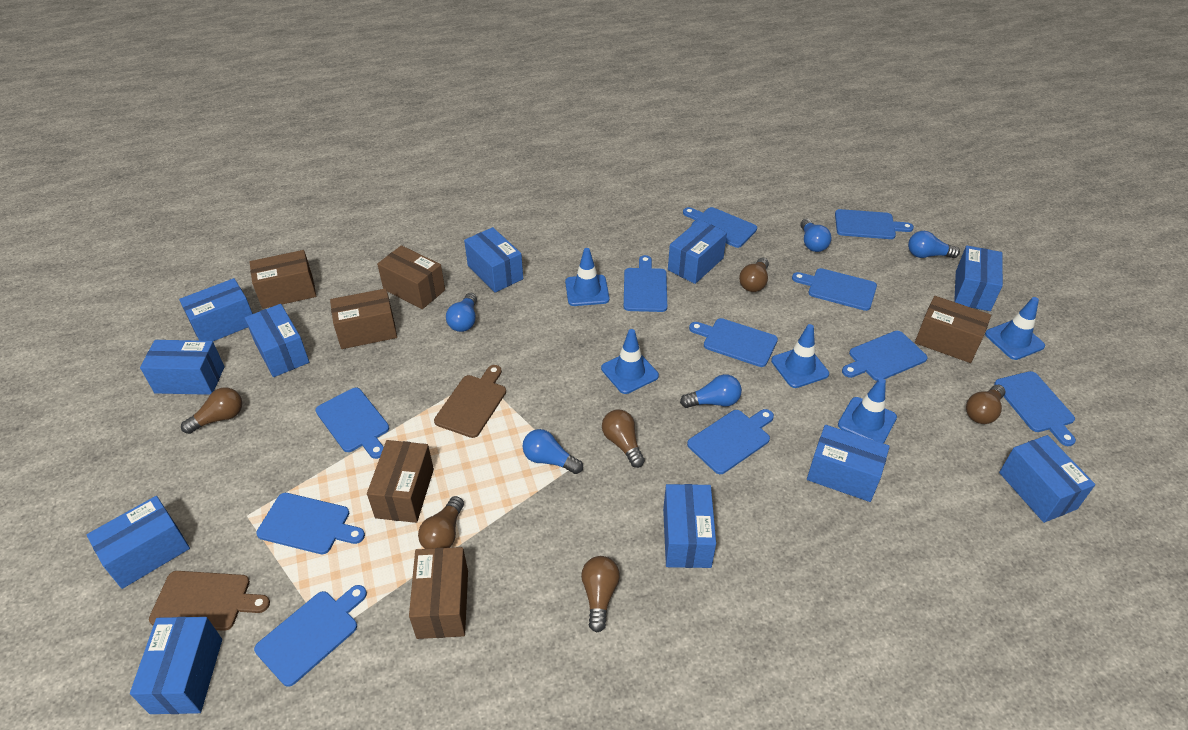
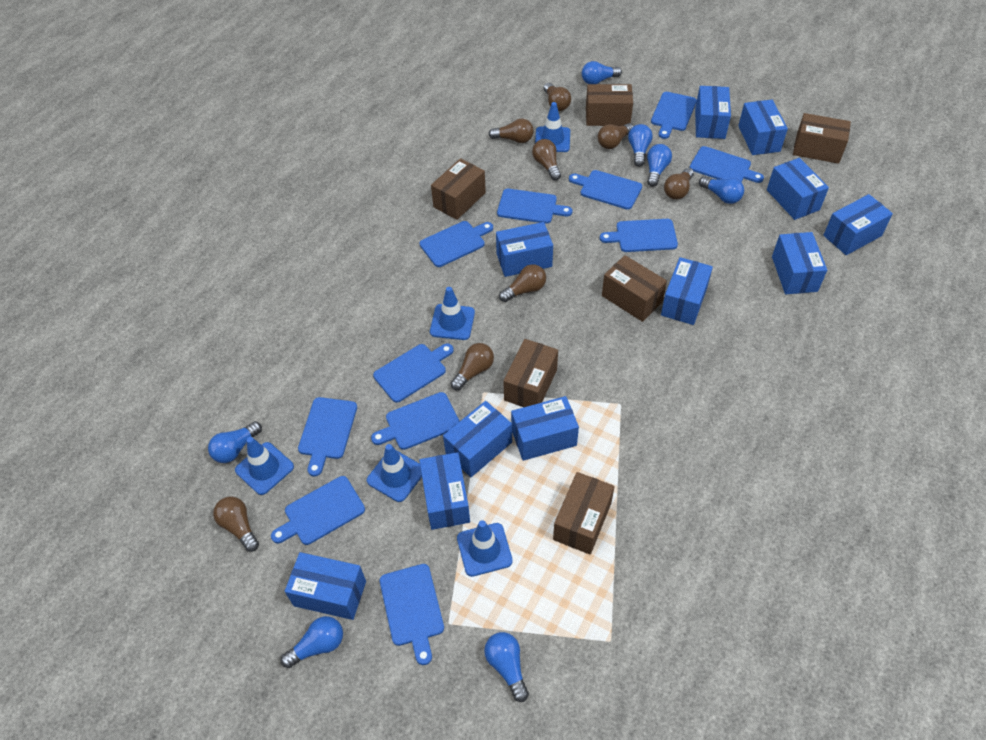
blue light bulb: 5 -> 7
brown cutting board: 2 -> 0
brown light bulb: 6 -> 8

